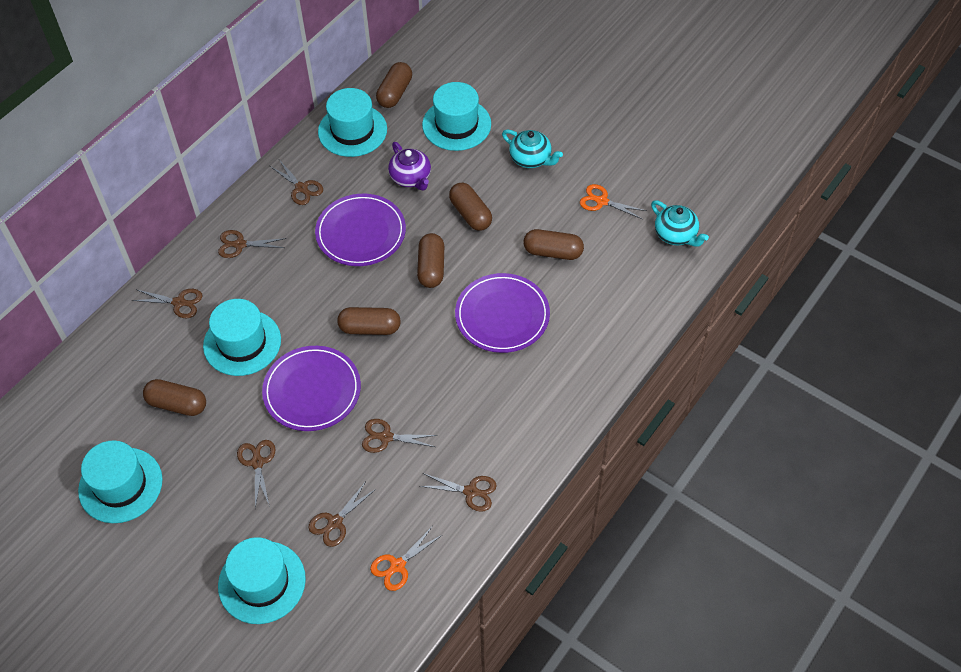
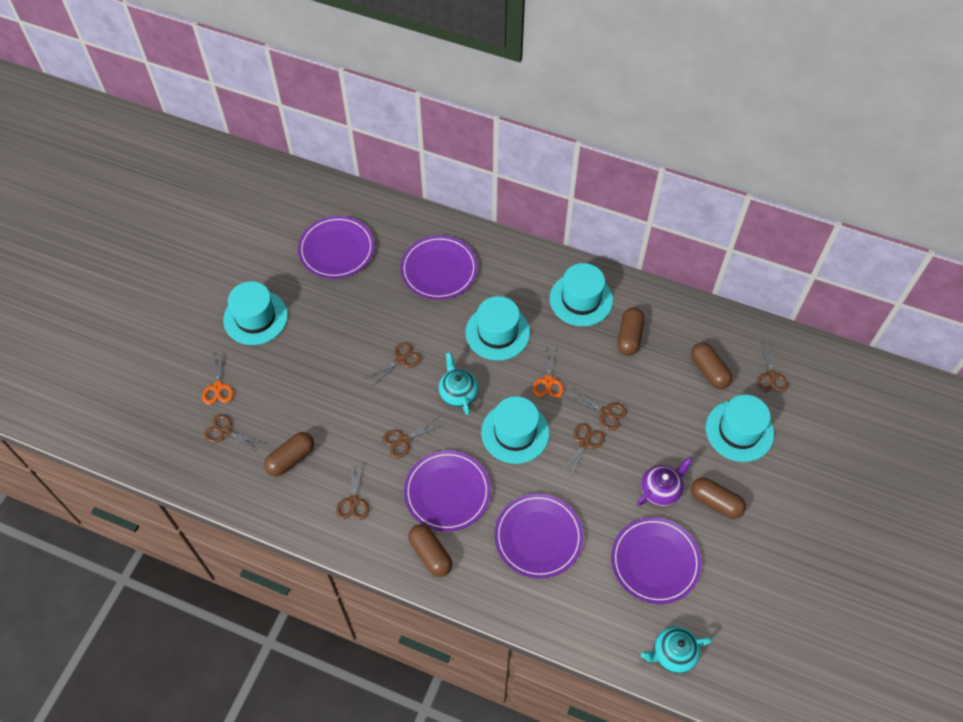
brown capsule: 6 -> 5
purple plate: 3 -> 5

